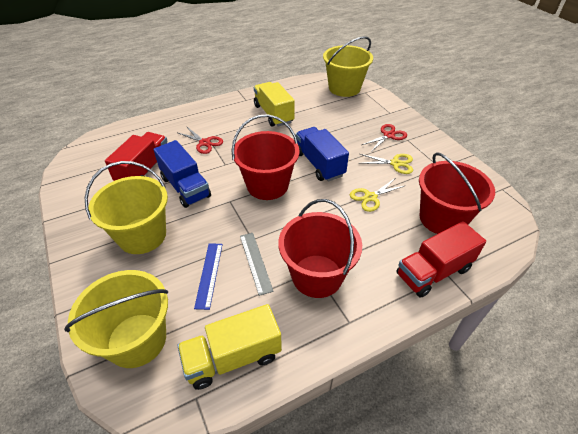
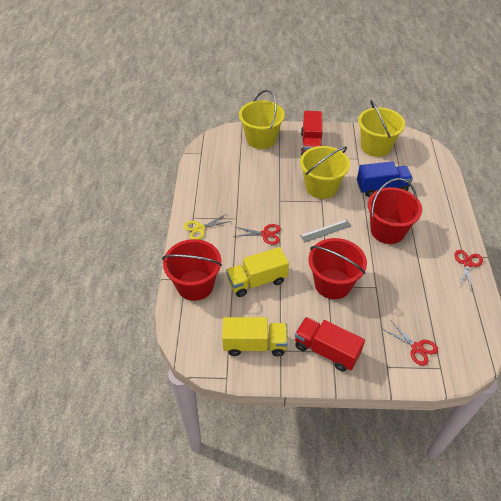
blue ruler: 1 -> 0
blue truck: 2 -> 1
red scissors: 2 -> 3
yellow scissors: 2 -> 1

